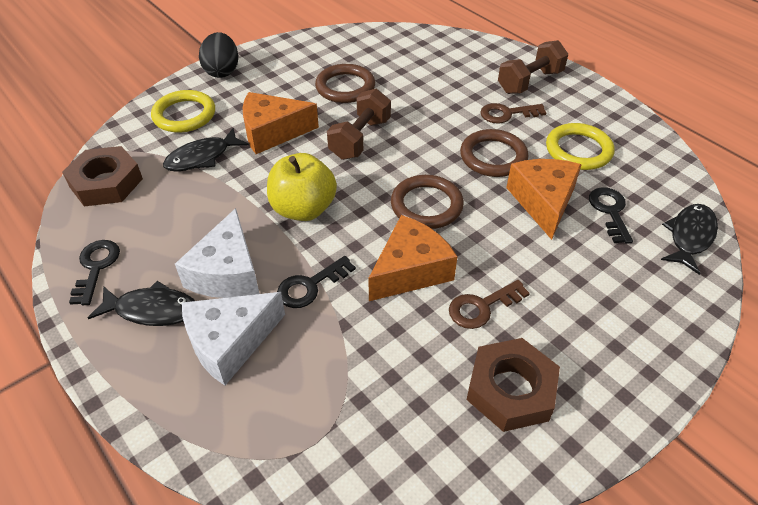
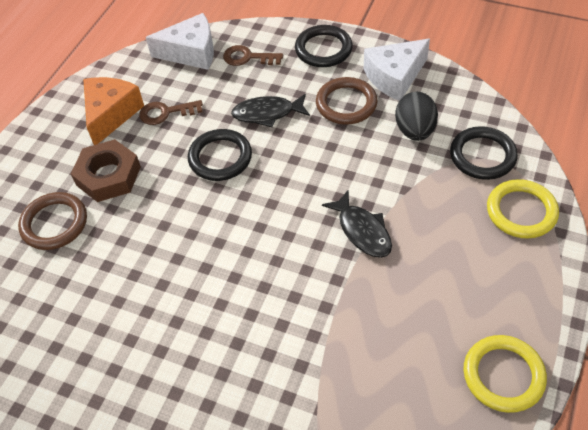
black fish: 3 -> 2
black key: 3 -> 0
black ring: 0 -> 3
brown dumbbell: 2 -> 0
brown nut: 2 -> 1
brown ring: 3 -> 2
orange cheese: 3 -> 1
yellow apple: 1 -> 0

